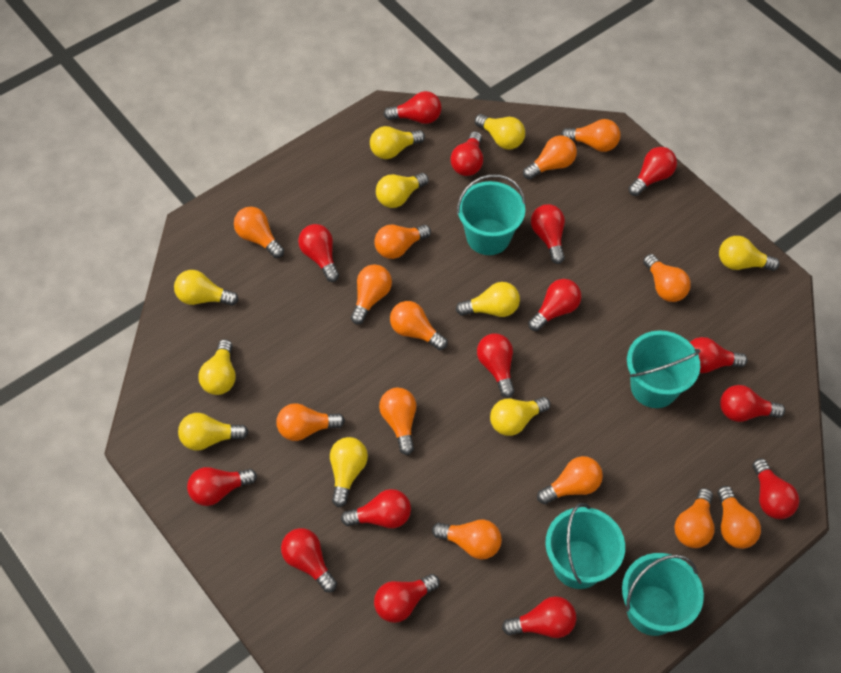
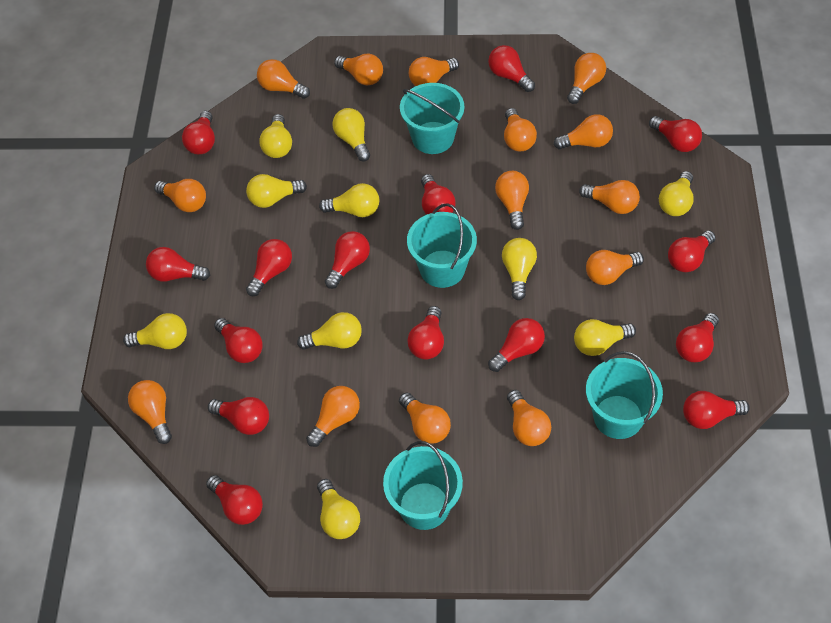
orange light bulb: 13 -> 14

